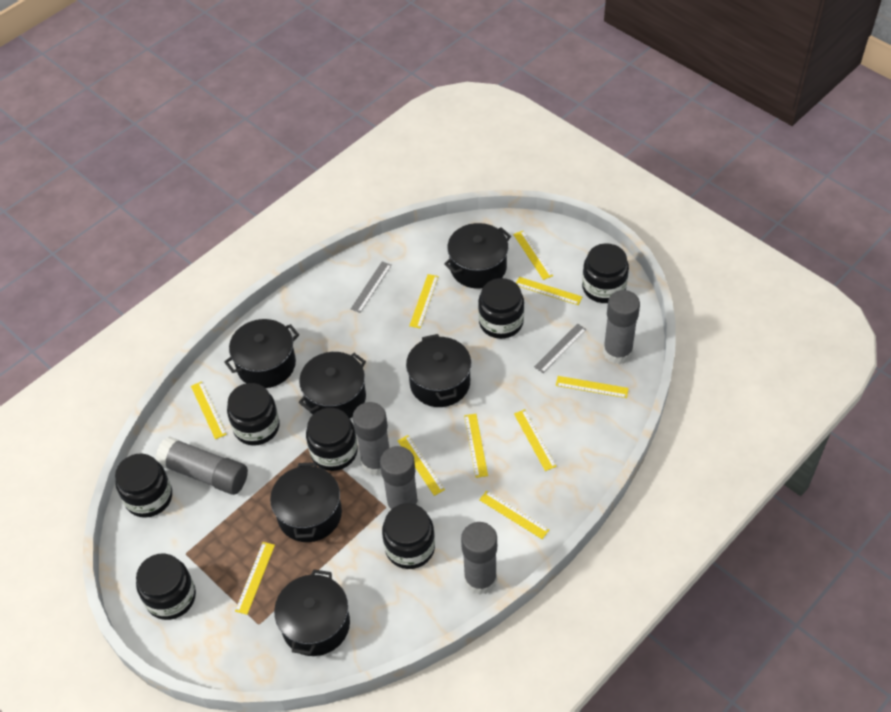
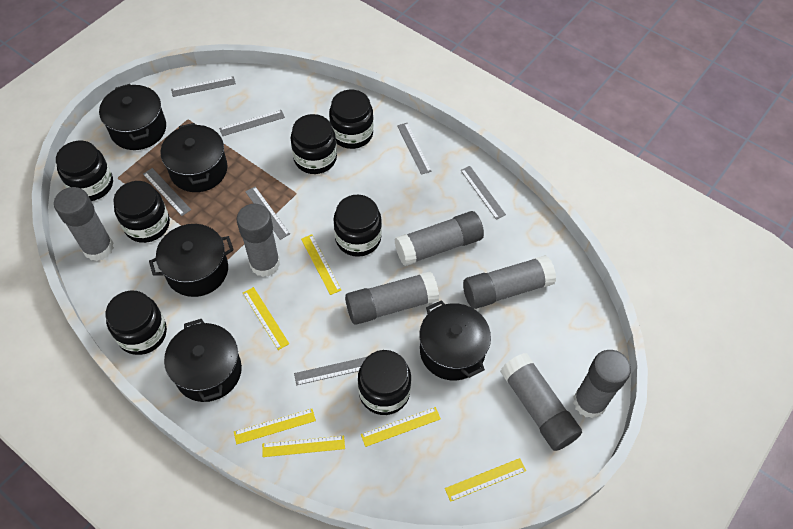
black pot: 6 -> 5
grey glue stick: 5 -> 7
grey ruler: 2 -> 7
yellow ruler: 10 -> 6

